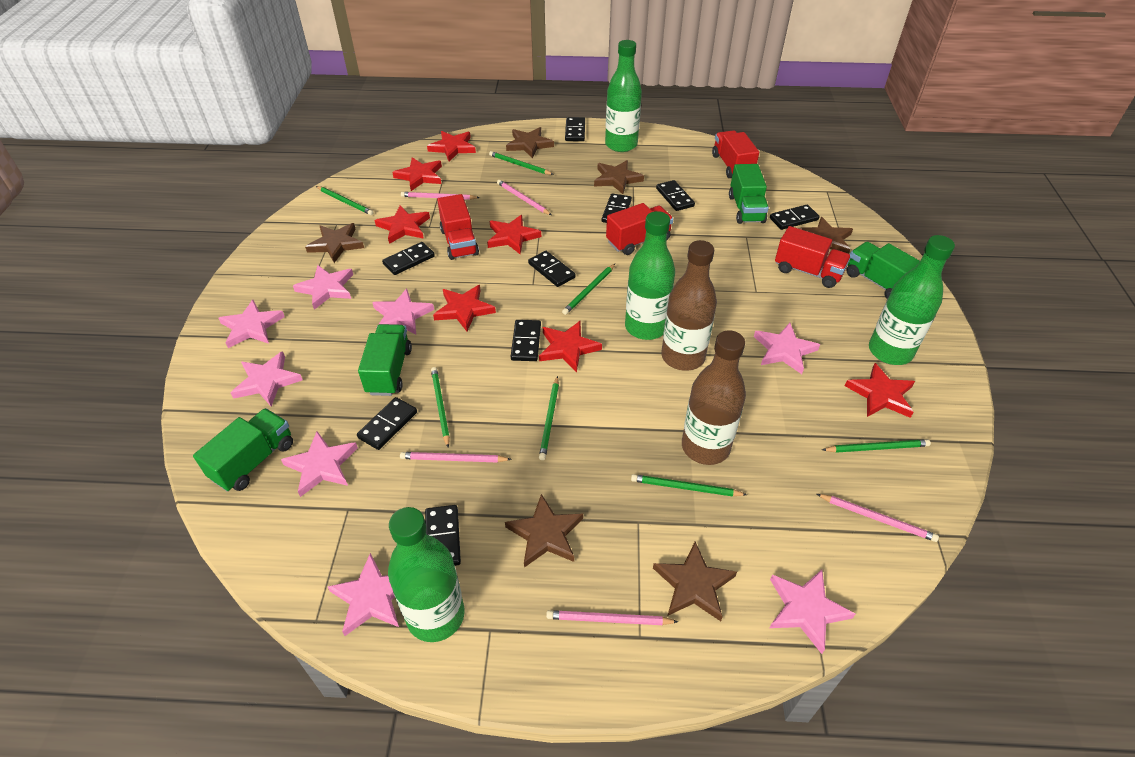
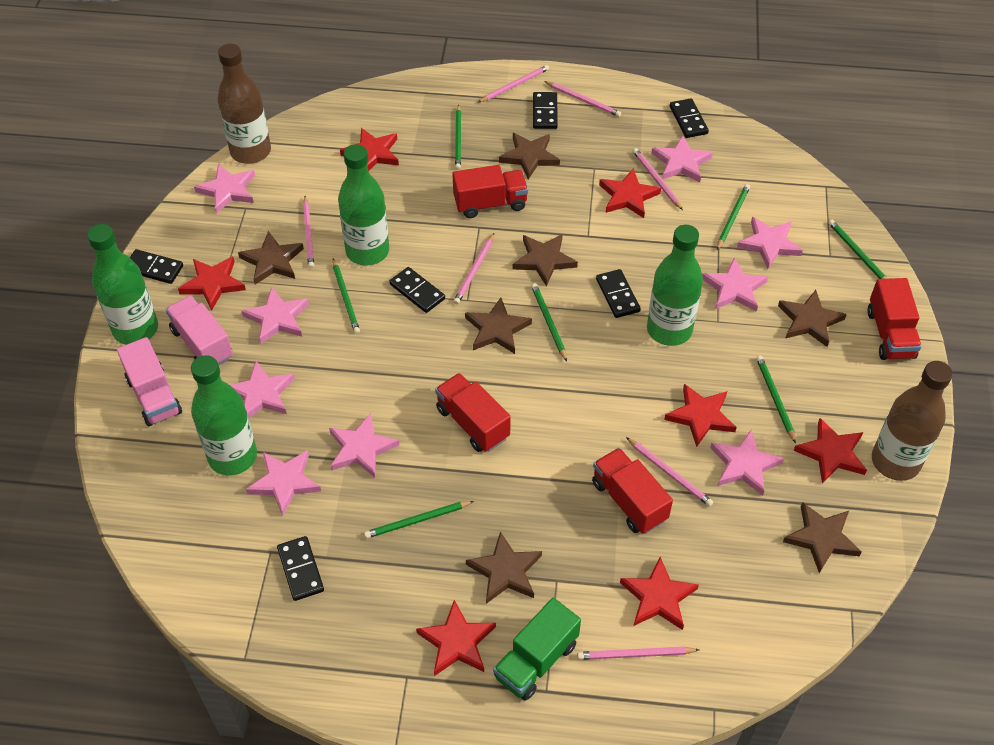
black domino: 9 -> 6
brown star: 6 -> 7
green truck: 4 -> 1
pink pencil: 5 -> 7
pink star: 8 -> 9
pink truck: 0 -> 2

